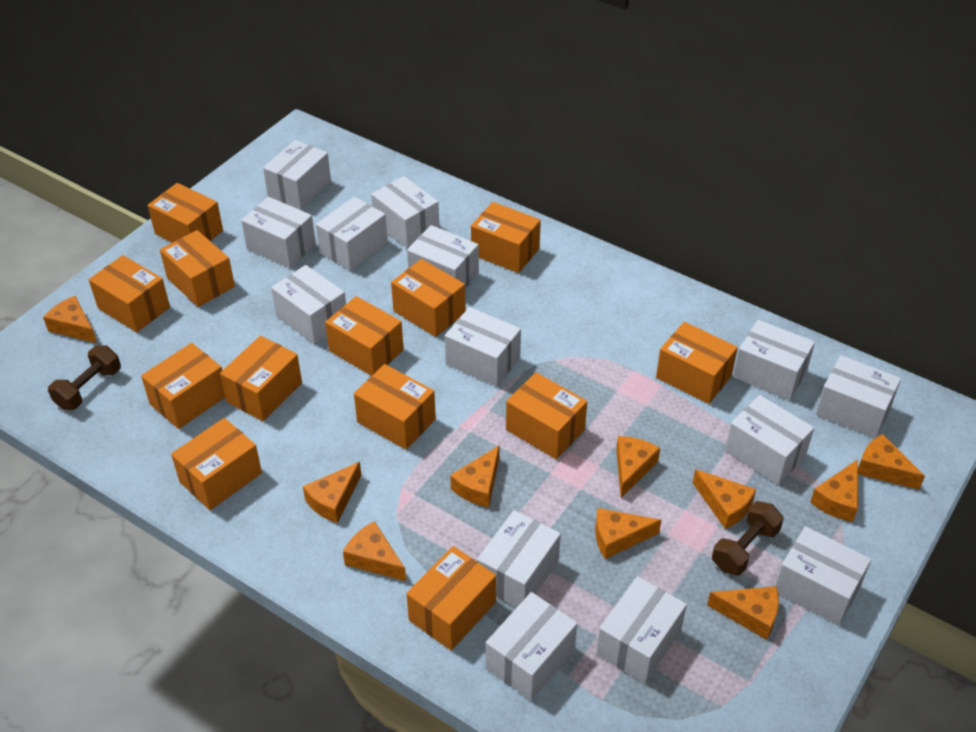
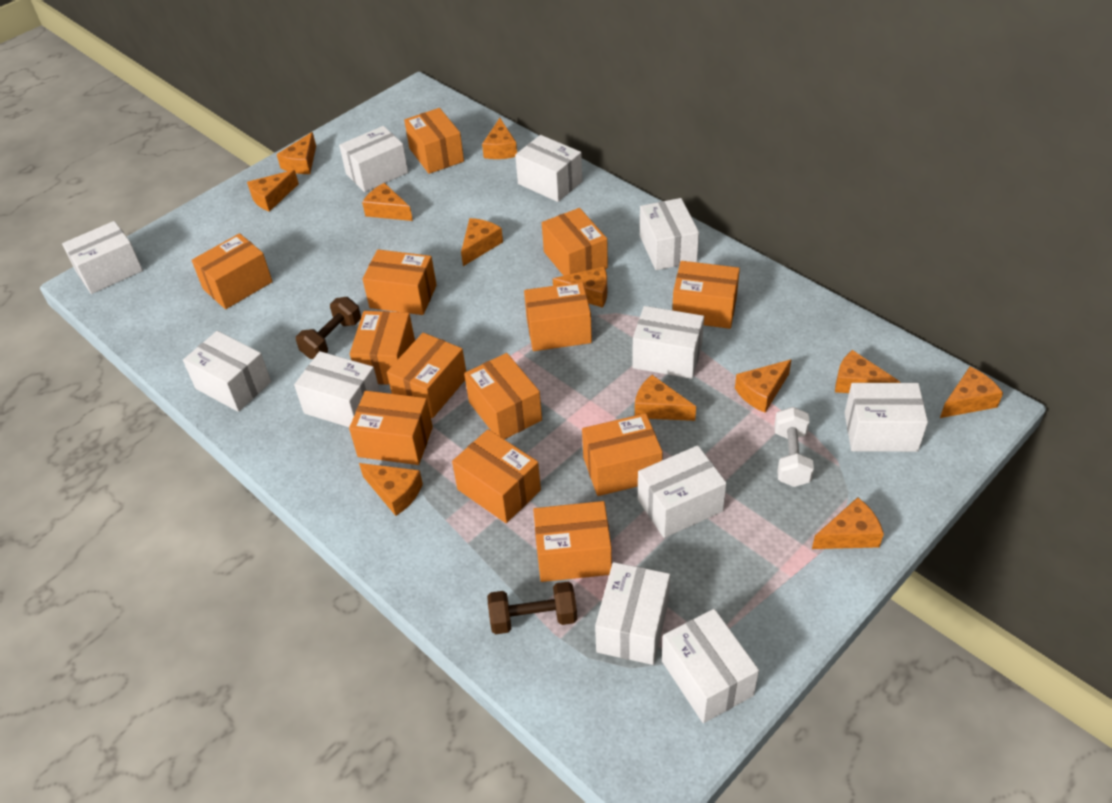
orange cheese: 10 -> 12
white box: 14 -> 11
white dumbbell: 0 -> 1

